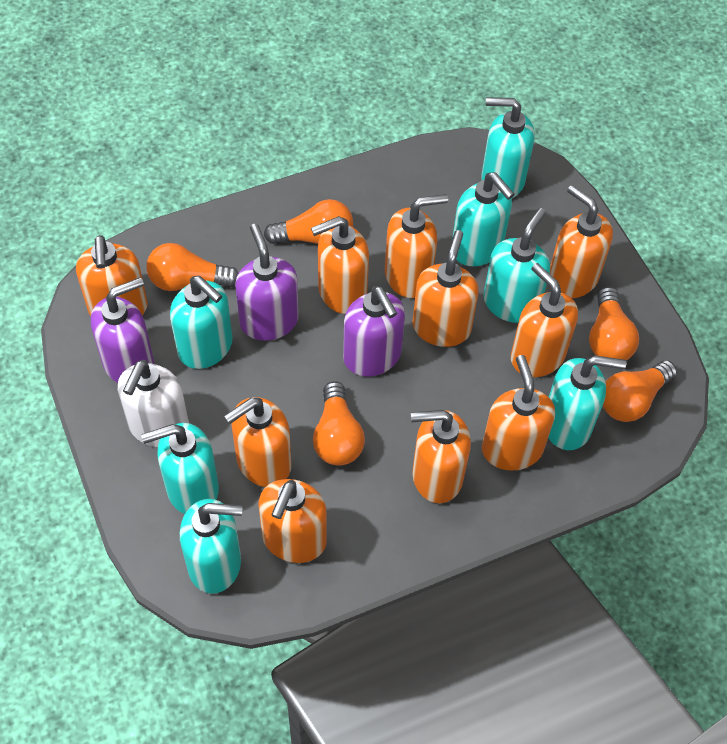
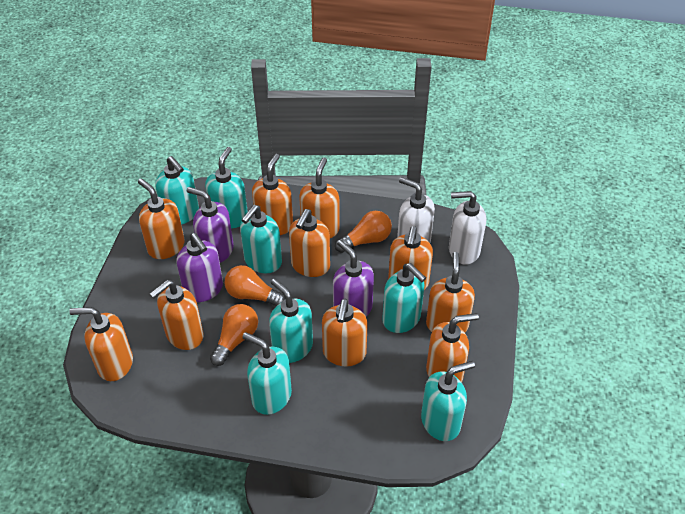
orange light bulb: 5 -> 3
white soap dispenser: 1 -> 2

